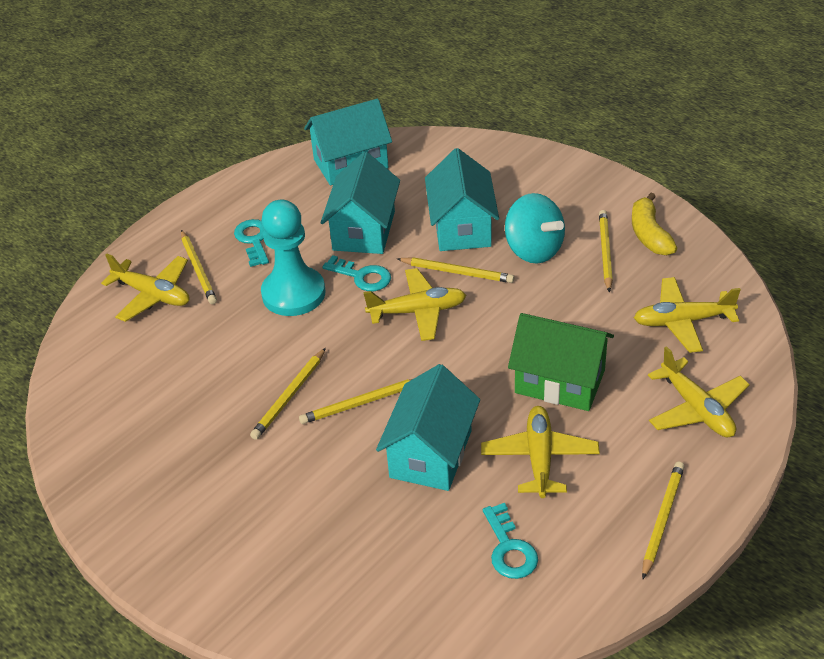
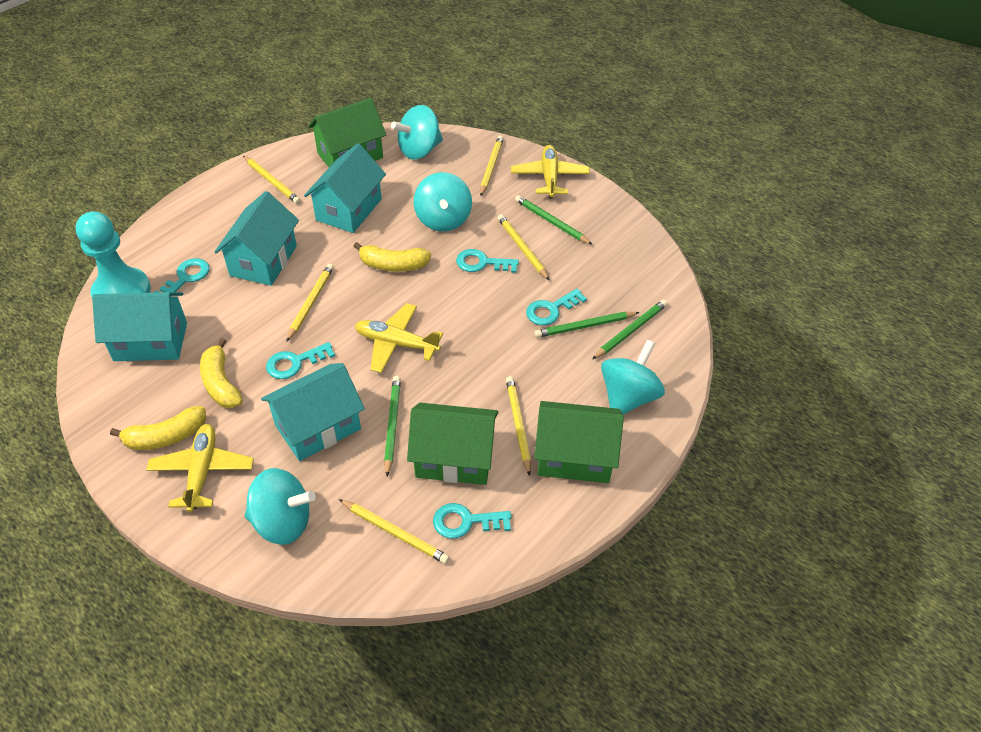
green house: 1 -> 3
green pencil: 0 -> 4
turquoise key: 3 -> 5
turquoise spinning top: 1 -> 4
yellow banana: 1 -> 3
yellow plane: 5 -> 3

